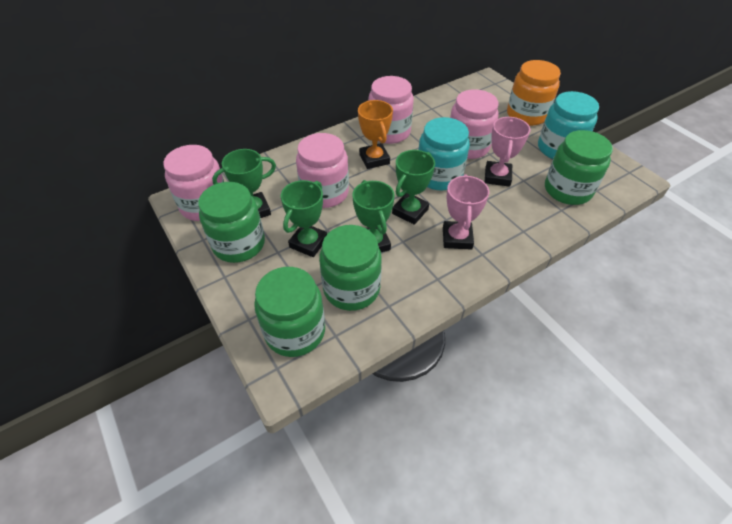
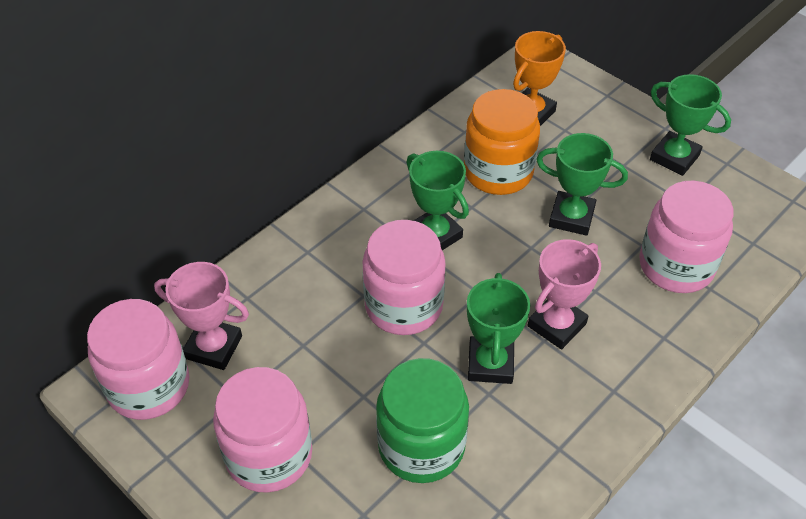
green jar: 4 -> 1
turquoise jar: 2 -> 0

